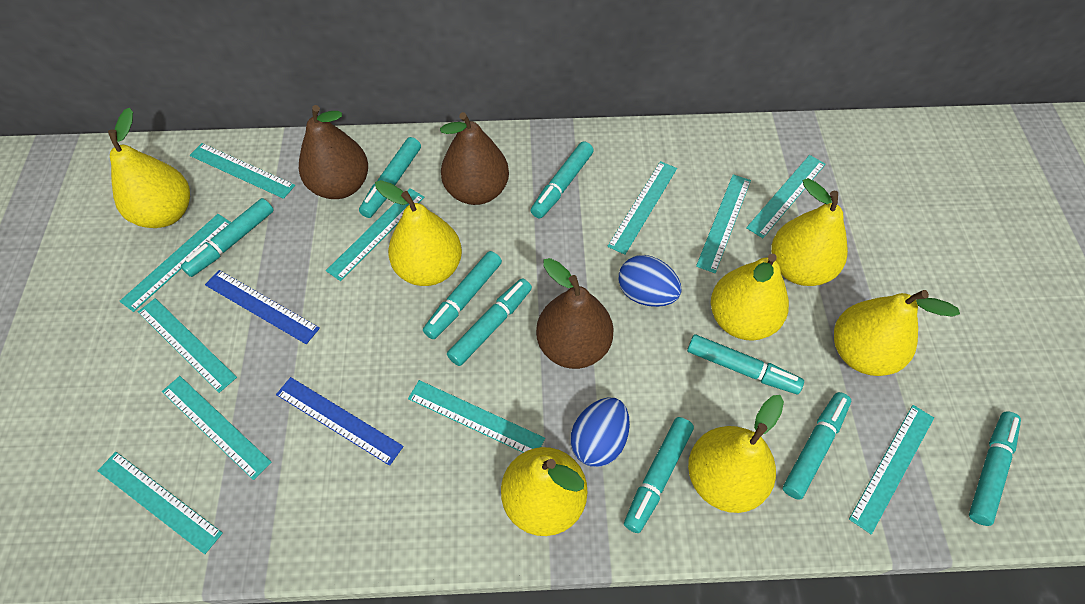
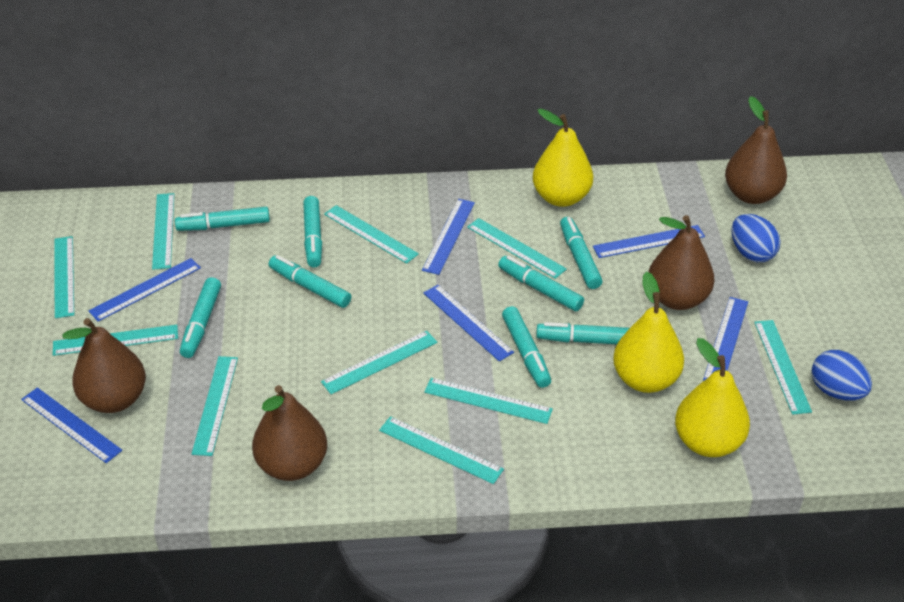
blue ruler: 2 -> 6
brown pear: 3 -> 4
turquoise marker: 9 -> 8
turquoise ruler: 11 -> 10
yellow pear: 7 -> 3

